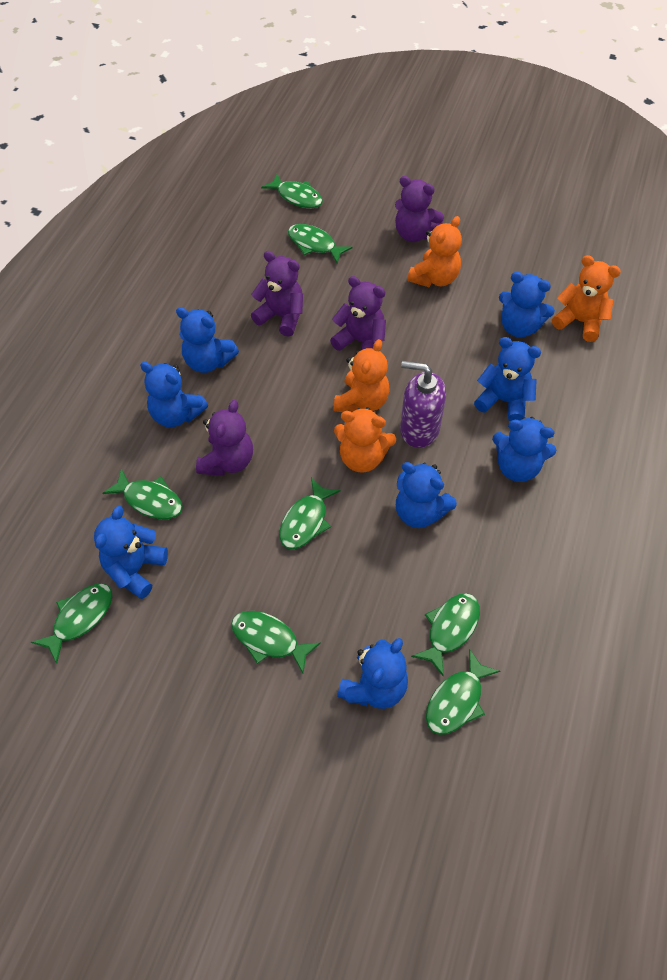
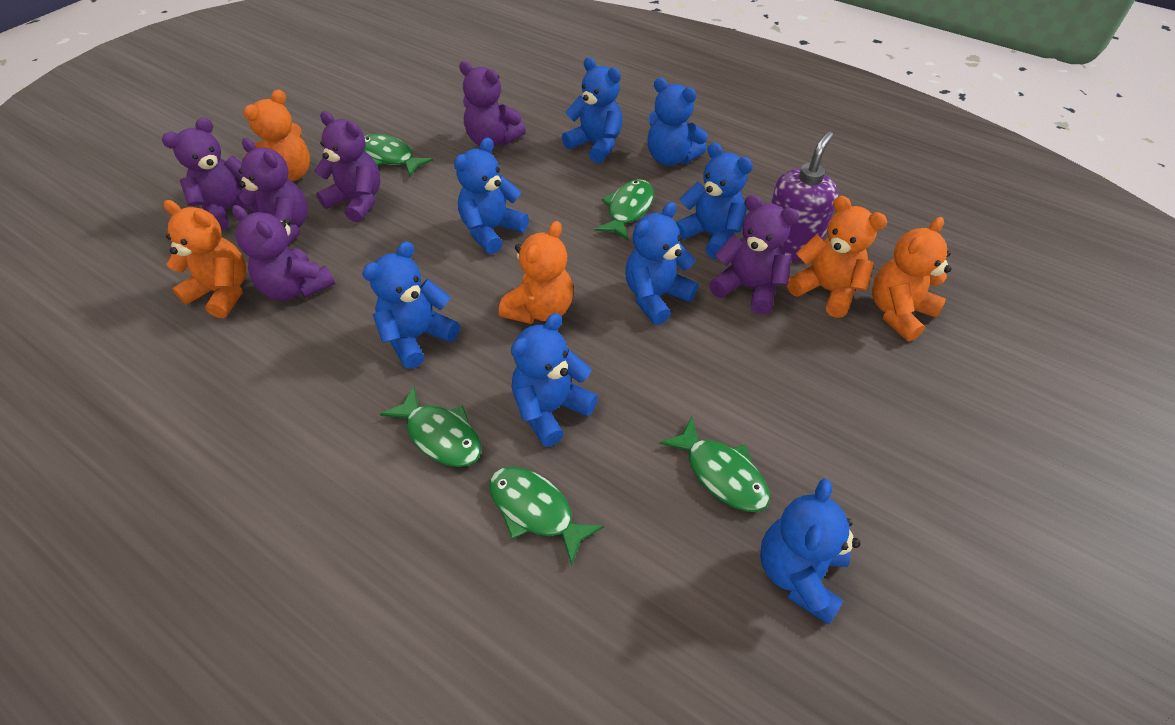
green fish: 8 -> 5
orange teddy bear: 4 -> 5
purple teddy bear: 4 -> 6

